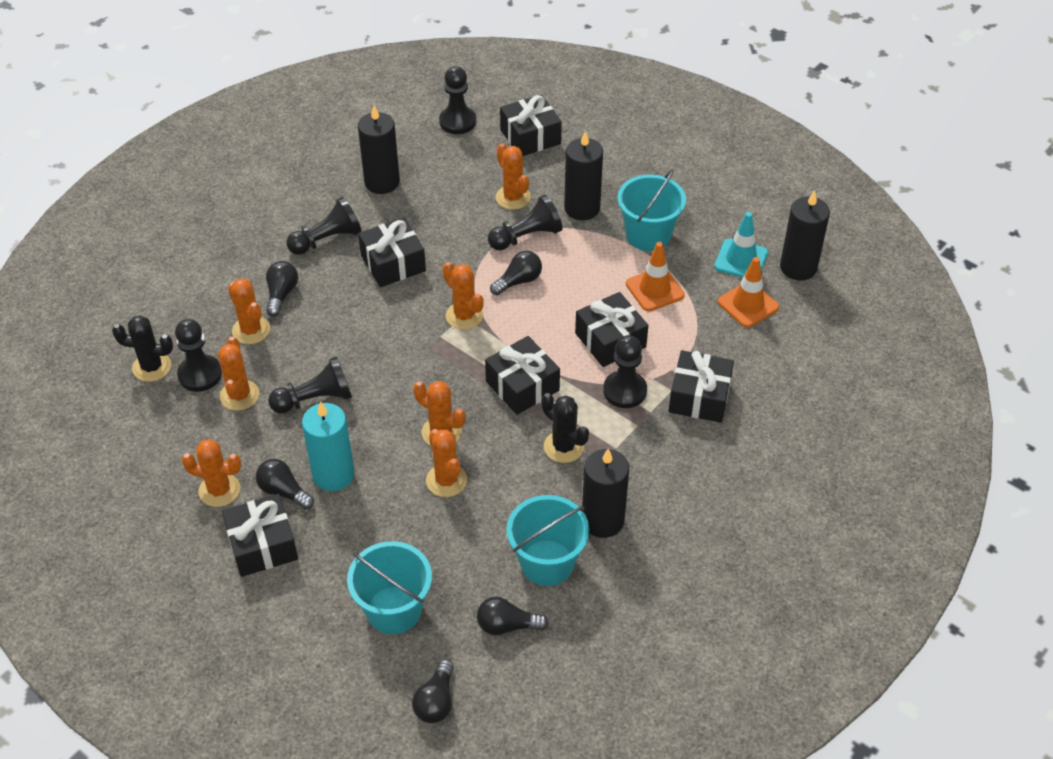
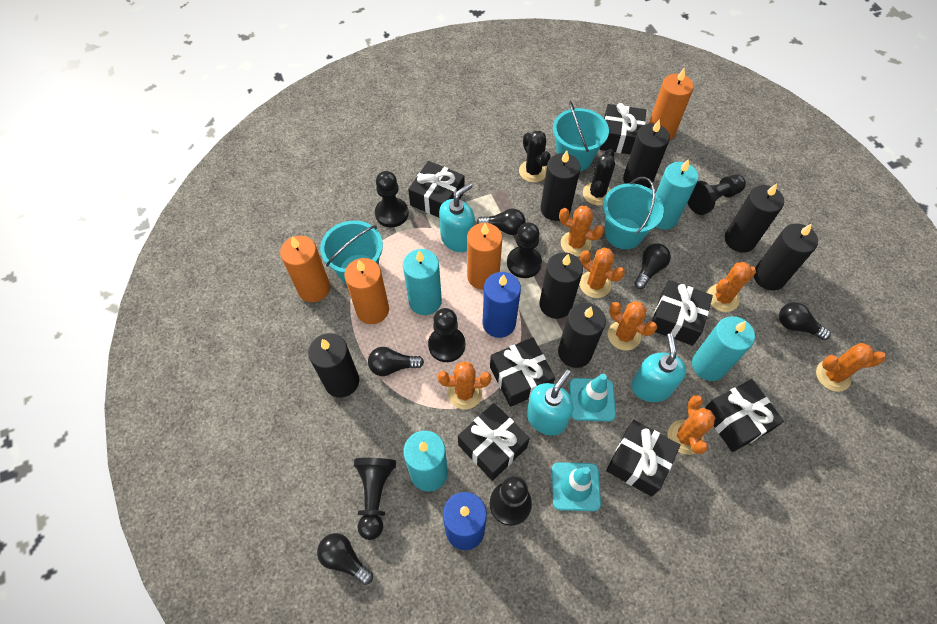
black candle: 4 -> 7
black gift: 6 -> 7
blue candle: 0 -> 2
orange candle: 0 -> 4
orange traffic cone: 2 -> 0
turquoise candle: 1 -> 4
turquoise soap dispenser: 0 -> 3
turquoise traffic cone: 1 -> 2

